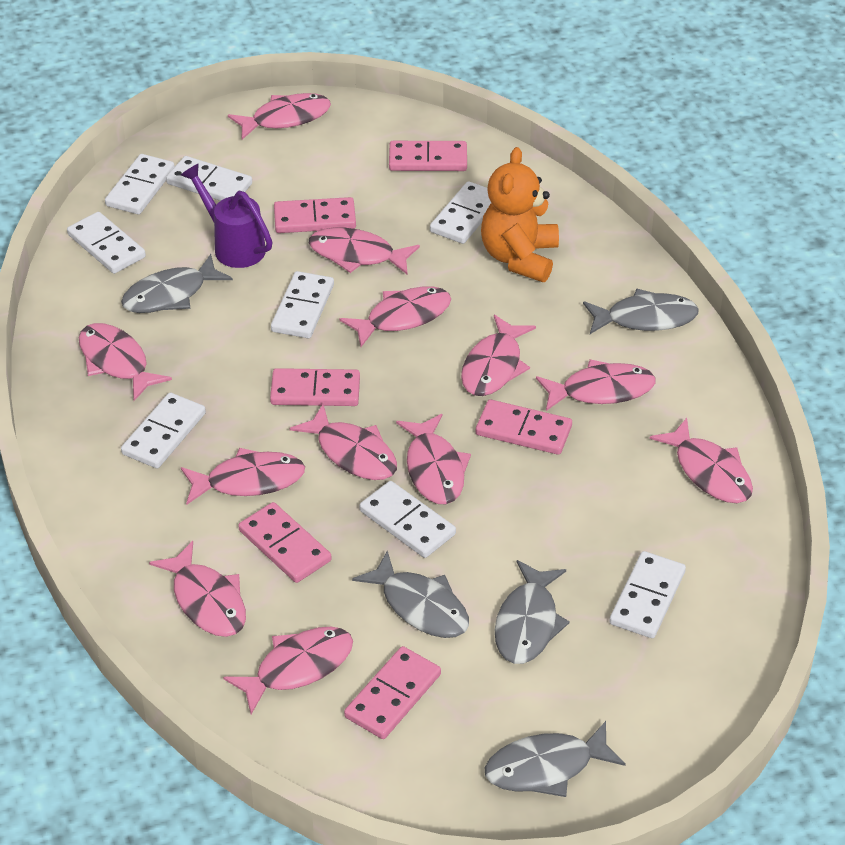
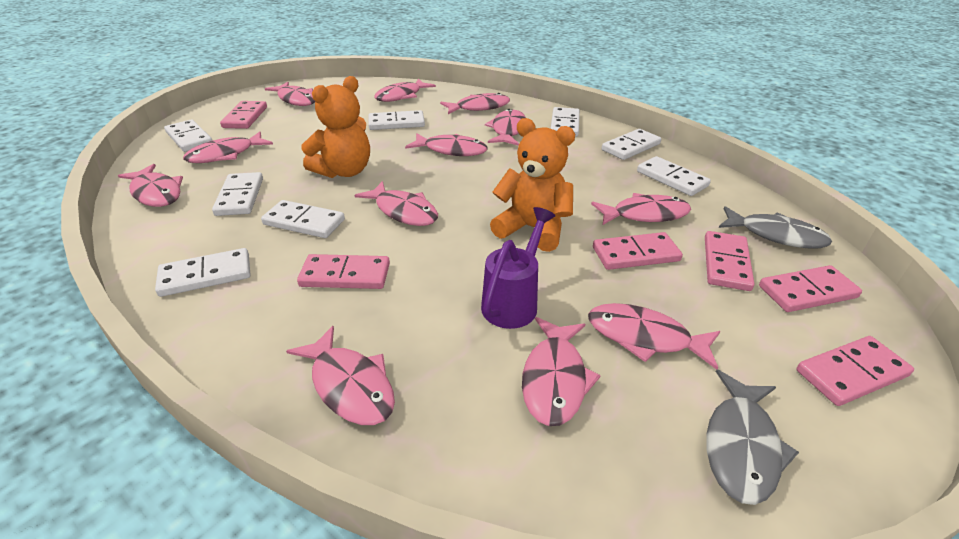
grey fish: 5 -> 2
orange teddy bear: 1 -> 2

